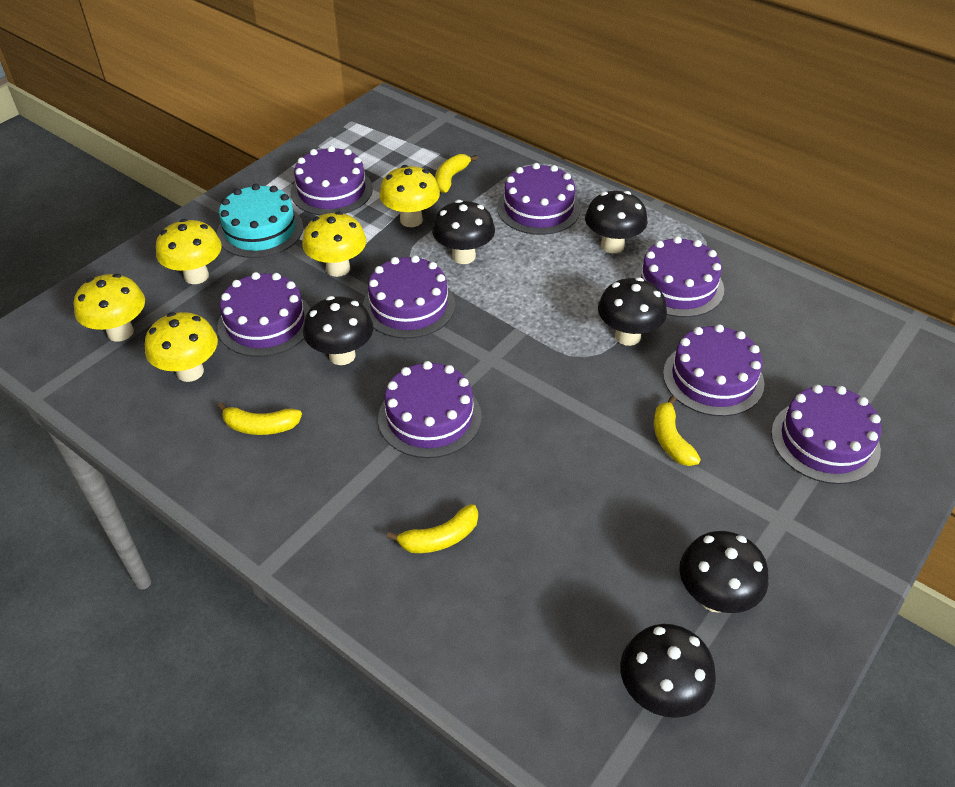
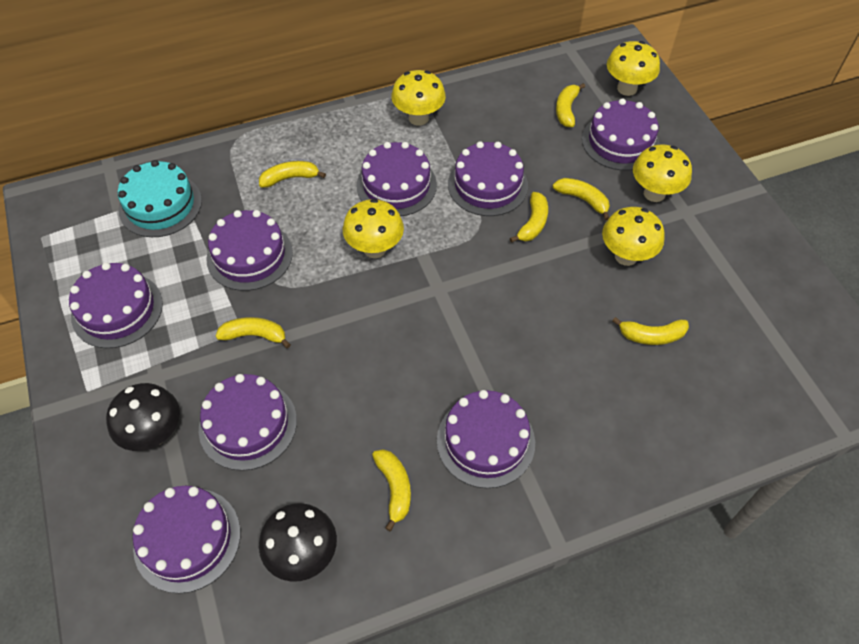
black mushroom: 6 -> 2
yellow banana: 4 -> 7

